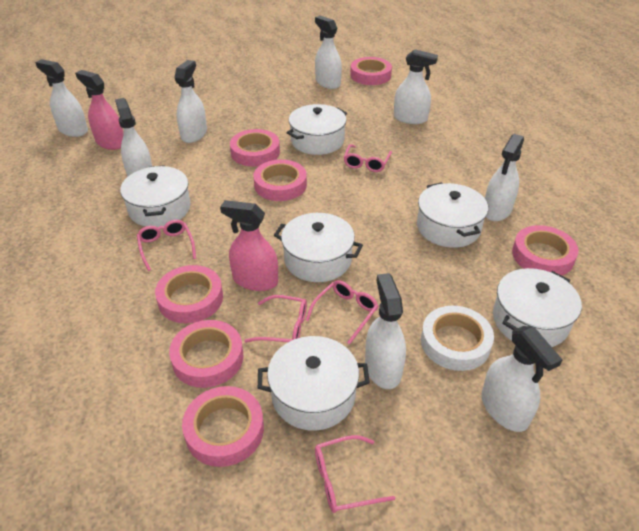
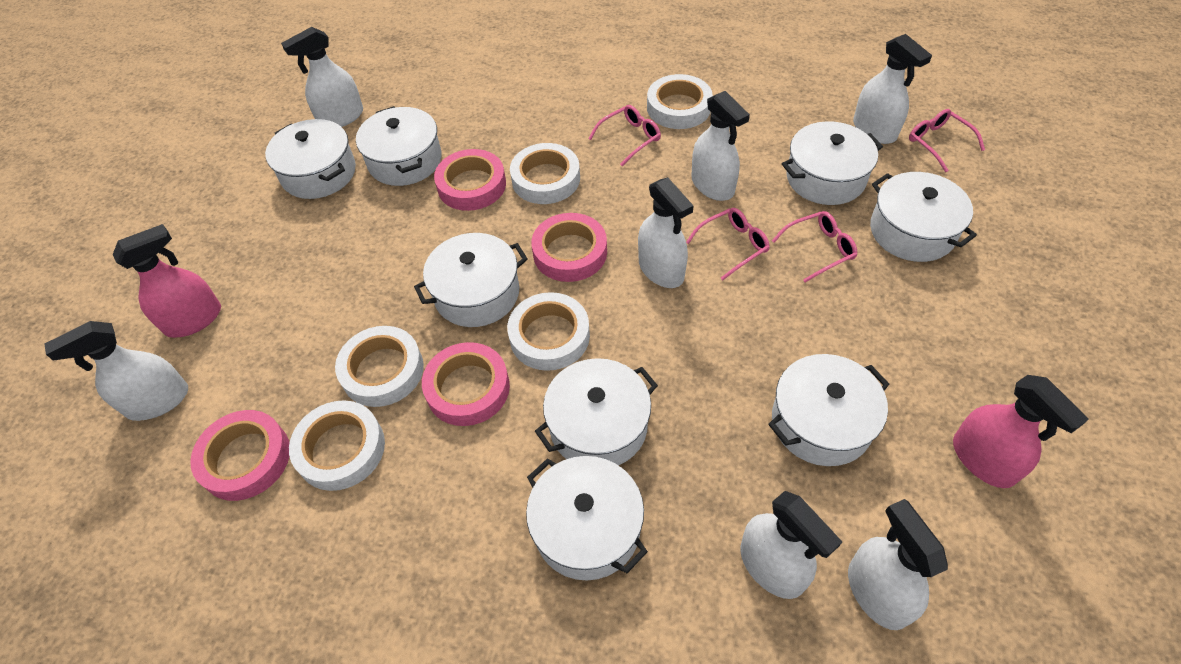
pink glasses: 5 -> 4
pink tape: 7 -> 4
white pot: 6 -> 8
white spray bottle: 8 -> 7
white tape: 1 -> 5

